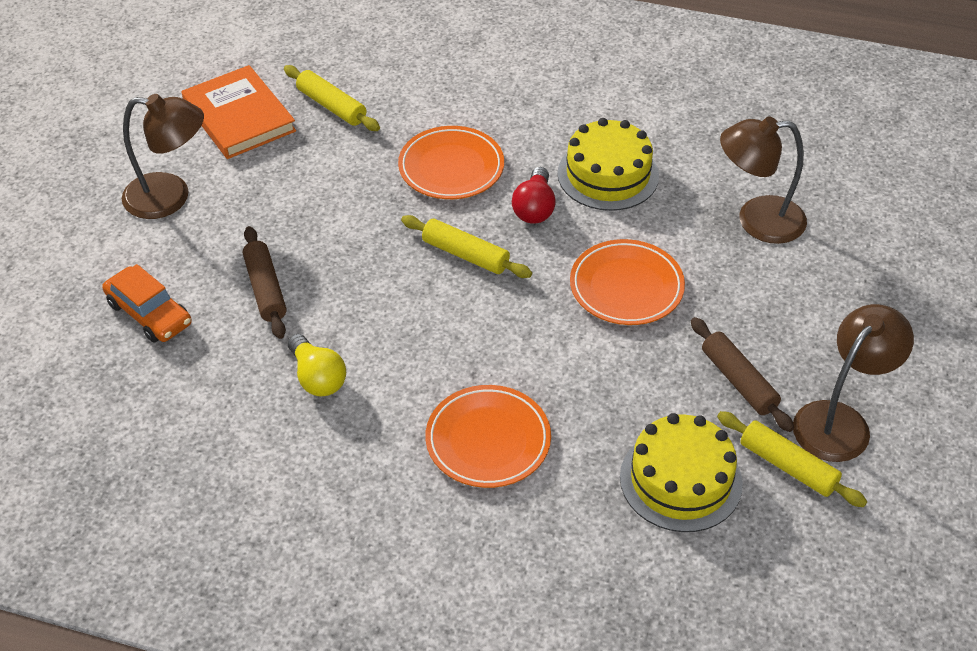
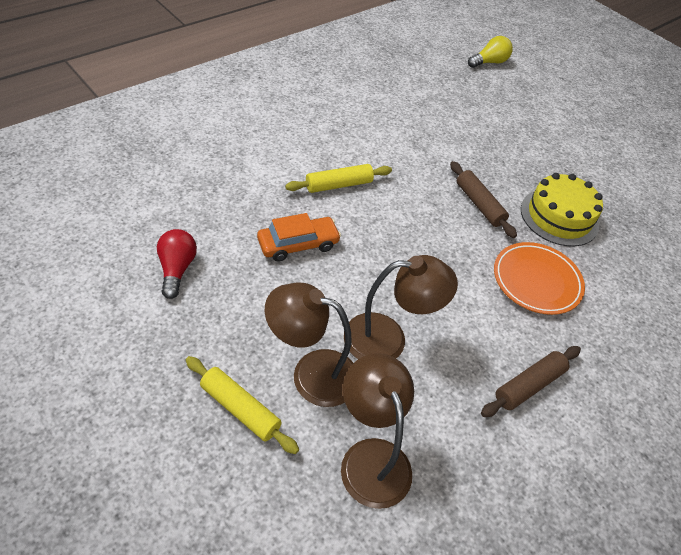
orange book: 1 -> 0
orange plate: 3 -> 1
yellow cake: 2 -> 1
yellow rolling pin: 3 -> 2

